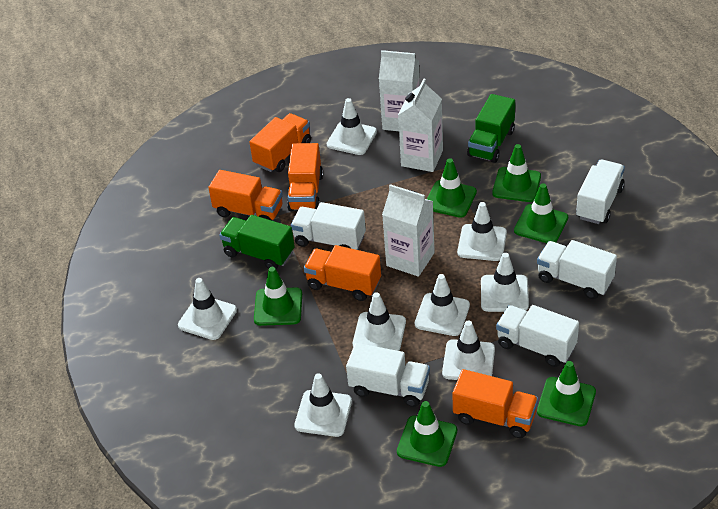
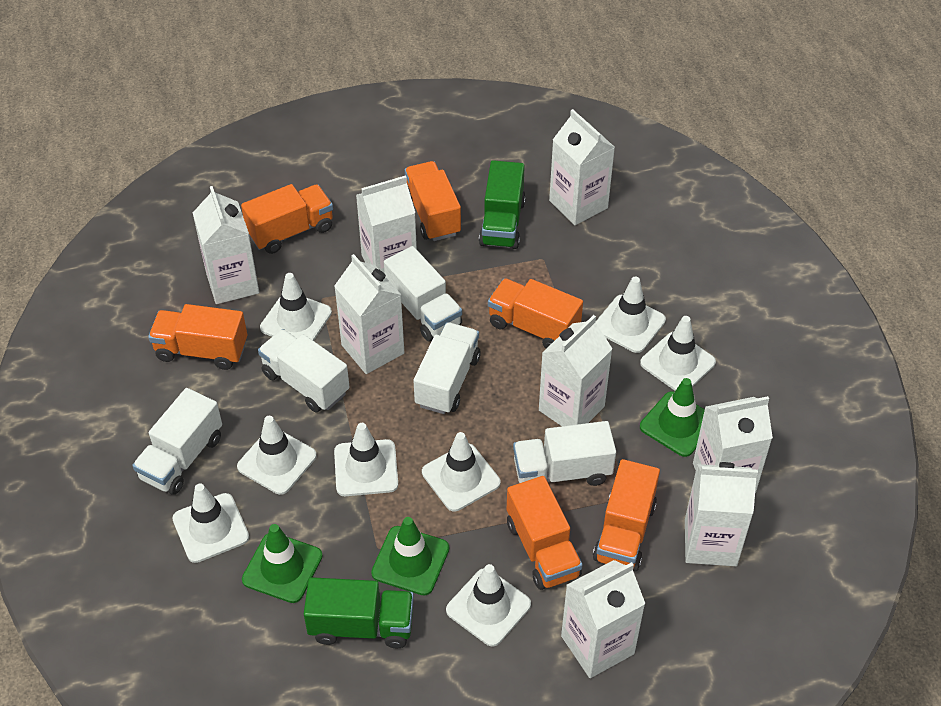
green traffic cone: 6 -> 3
orange truck: 5 -> 6
white carton: 3 -> 8

